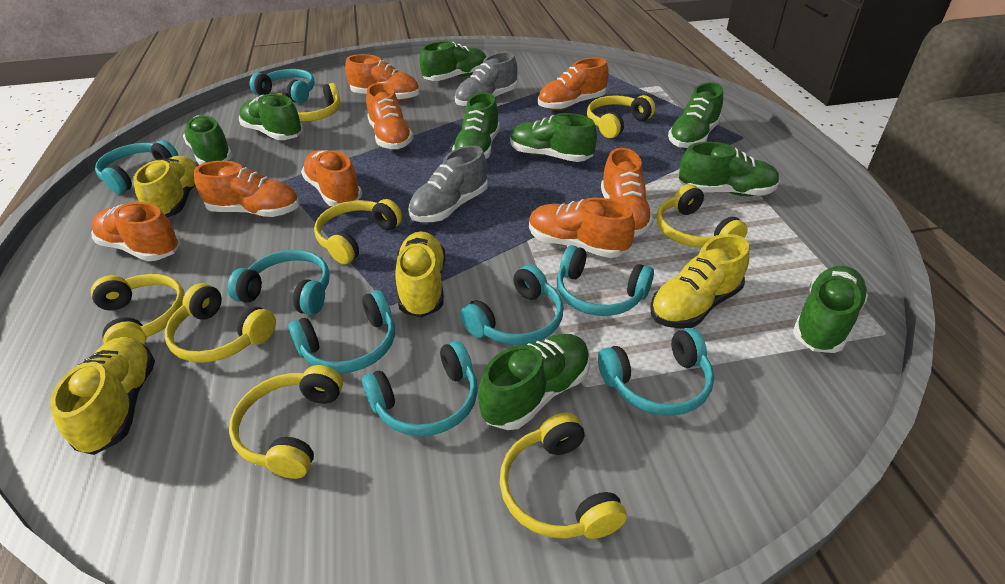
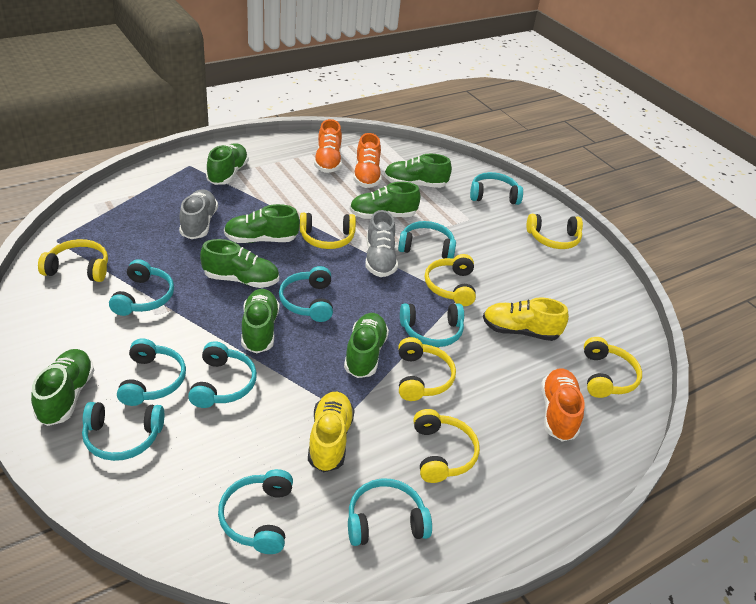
green shoe: 9 -> 8
orange shoe: 8 -> 3
turquoise headphones: 8 -> 10
yellow headphones: 8 -> 7
yellow shoe: 4 -> 2

